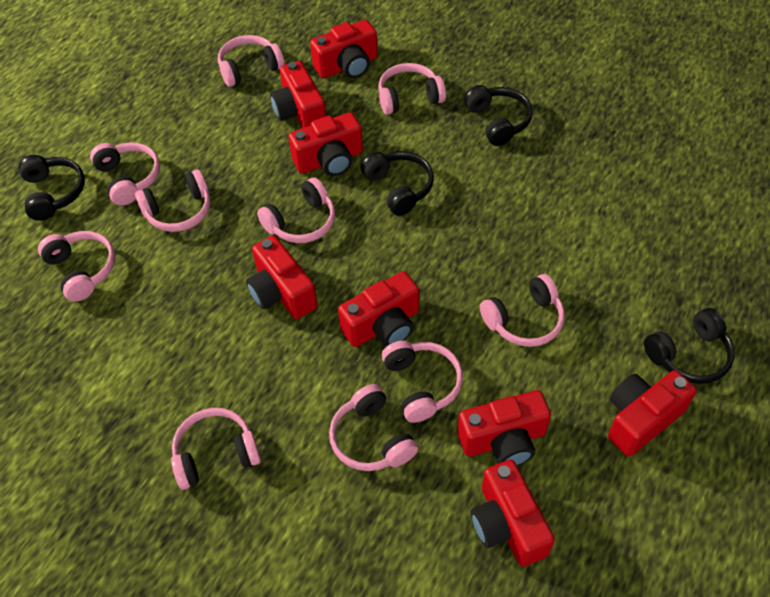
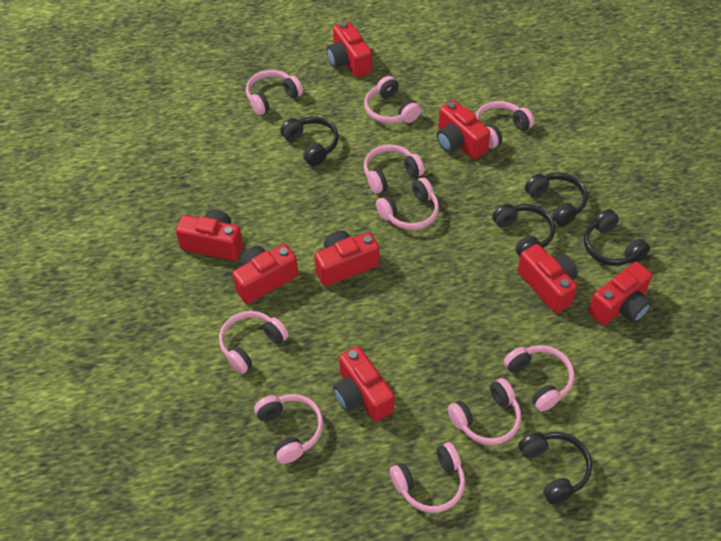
black headphones: 4 -> 5

